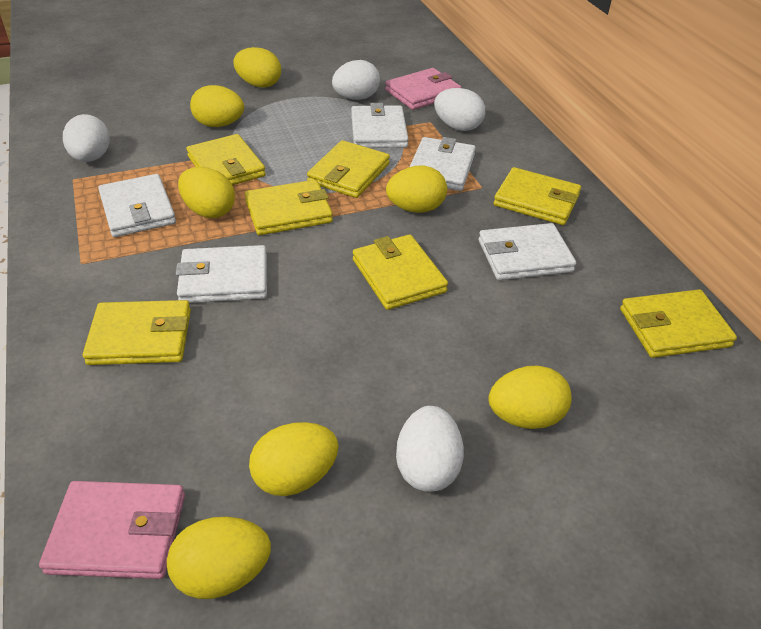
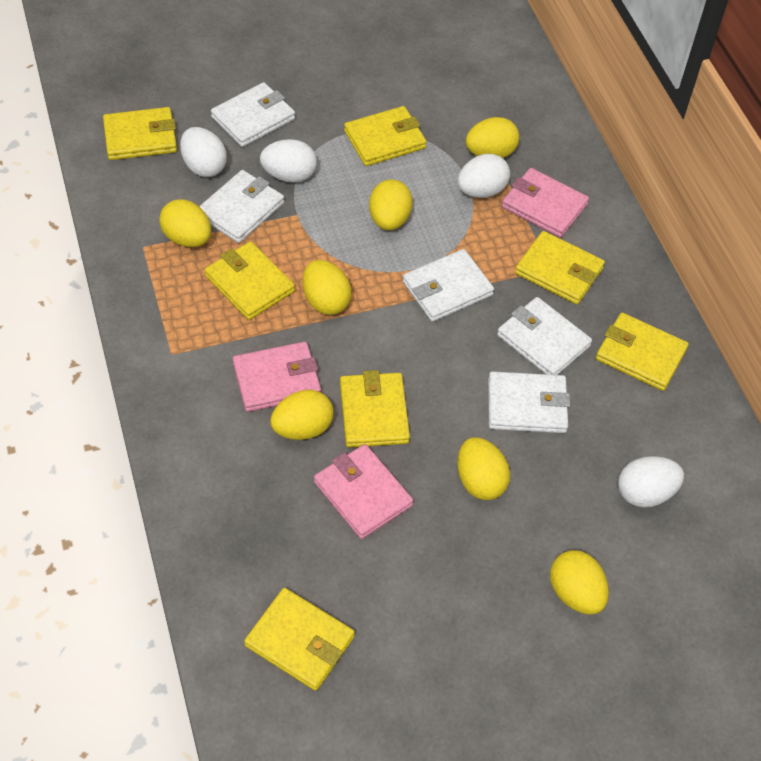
pink wallet: 2 -> 3

